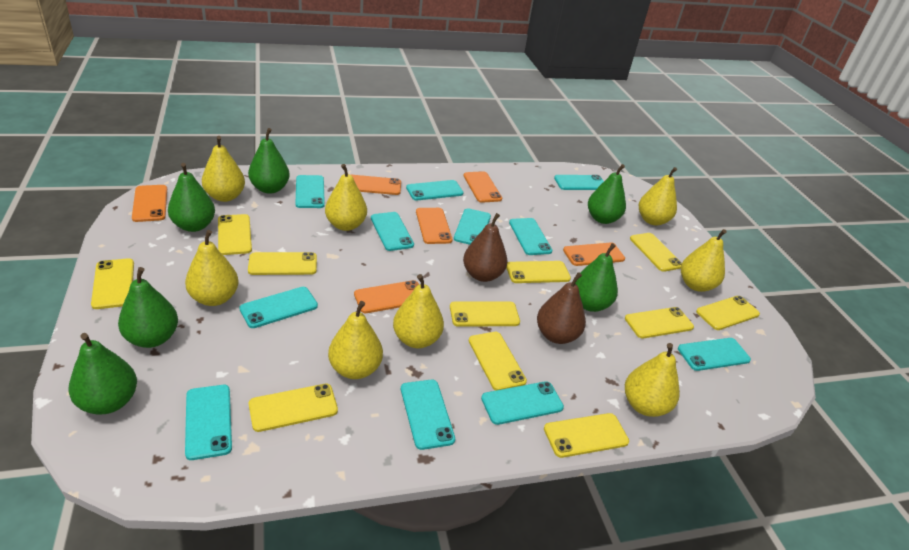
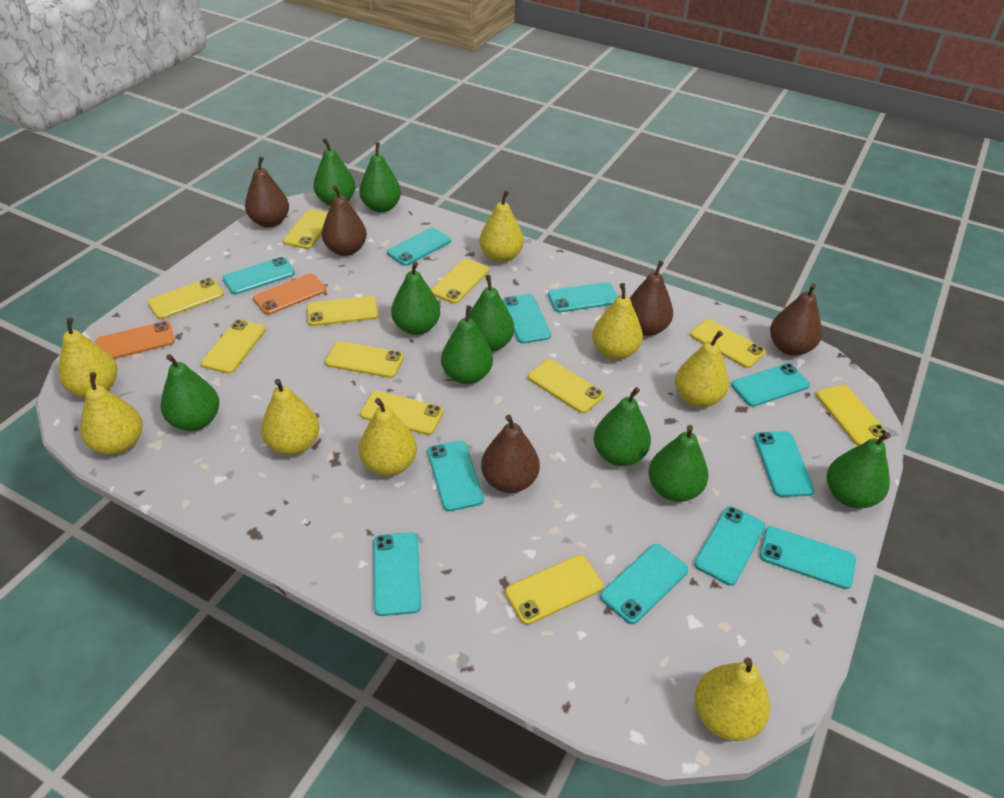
brown pear: 2 -> 5
green pear: 6 -> 9
orange phone: 6 -> 2

